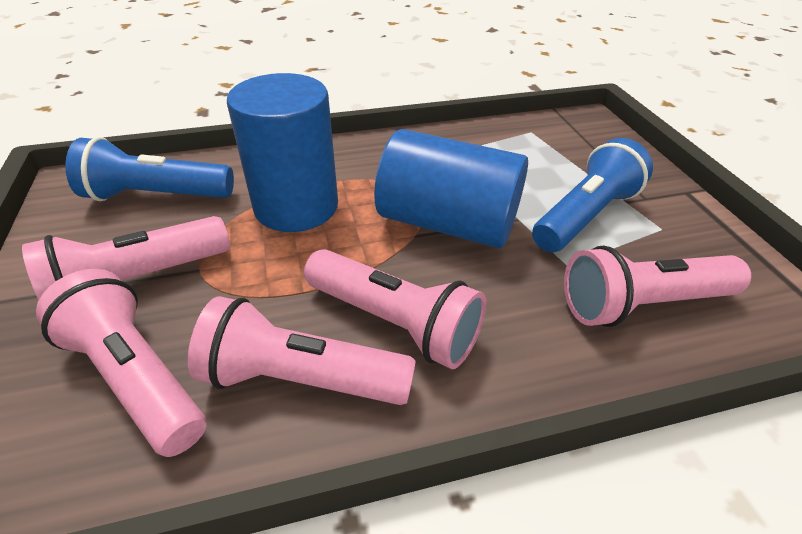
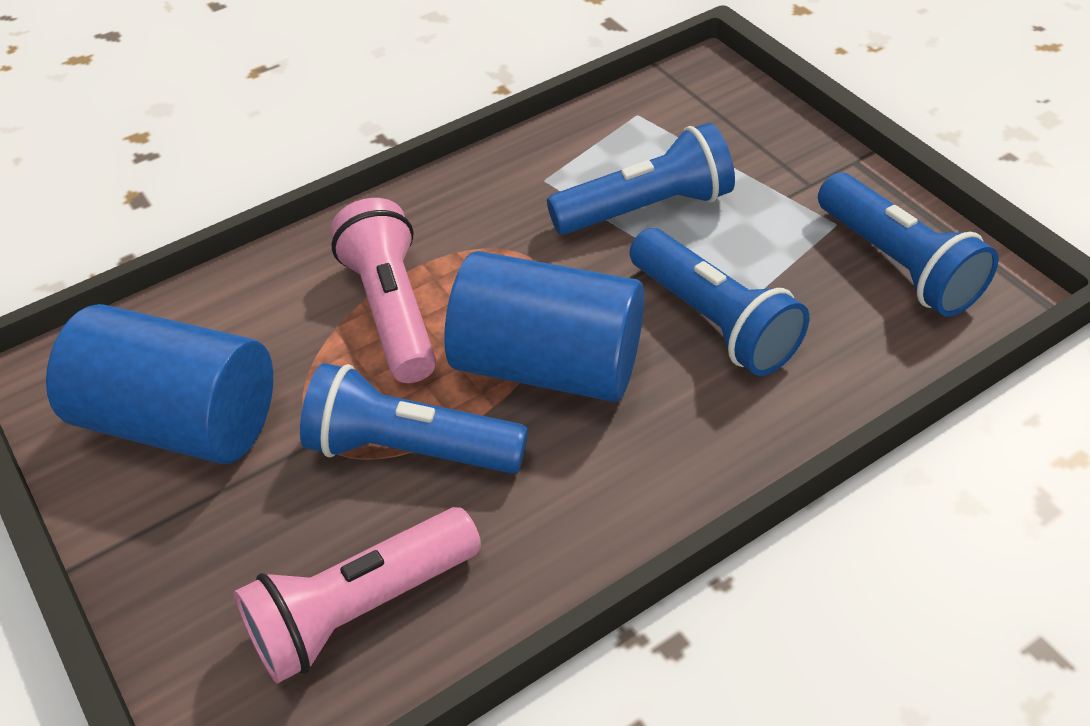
blue flashlight: 2 -> 4
pink flashlight: 5 -> 2

